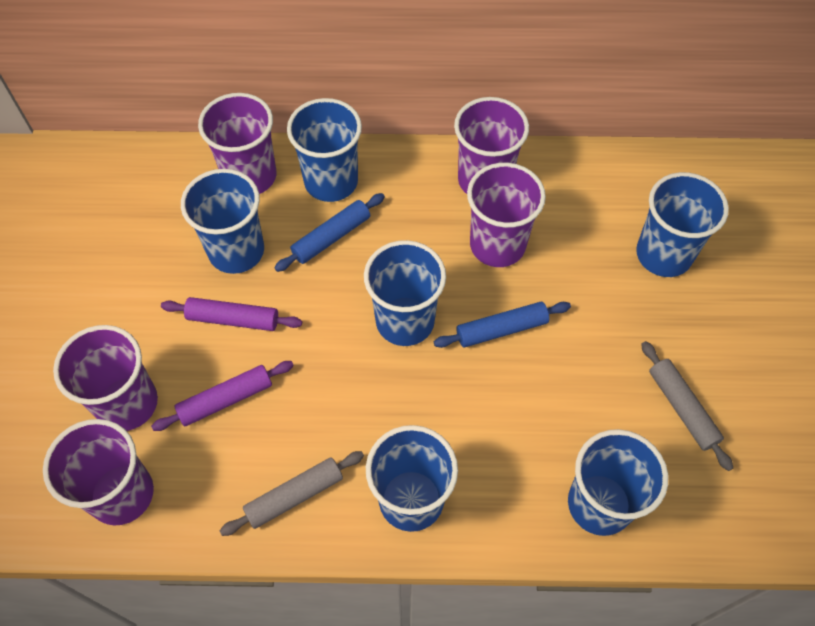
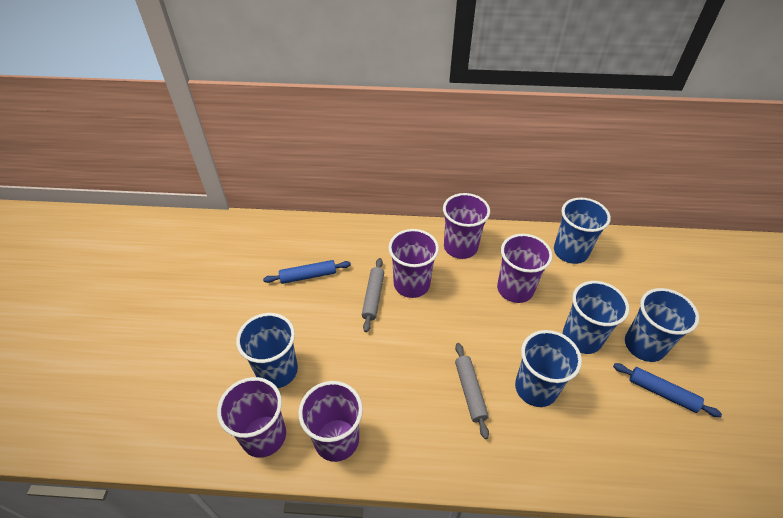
blue cup: 6 -> 5
purple rolling pin: 2 -> 0

